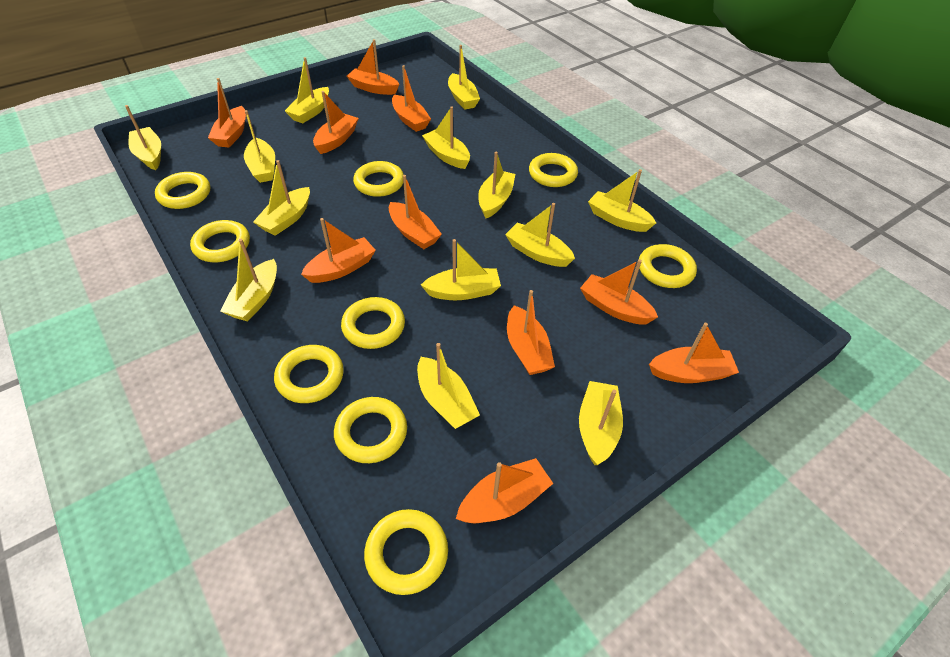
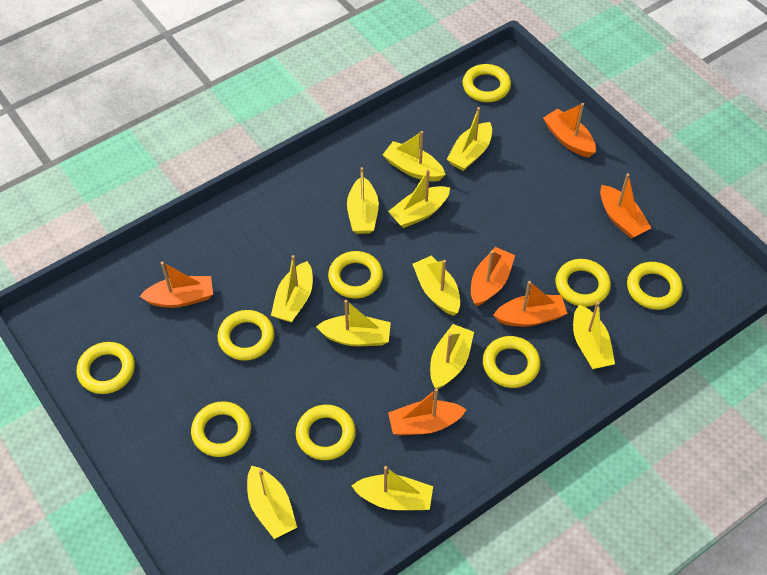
orange boat: 10 -> 6
yellow boat: 13 -> 11

